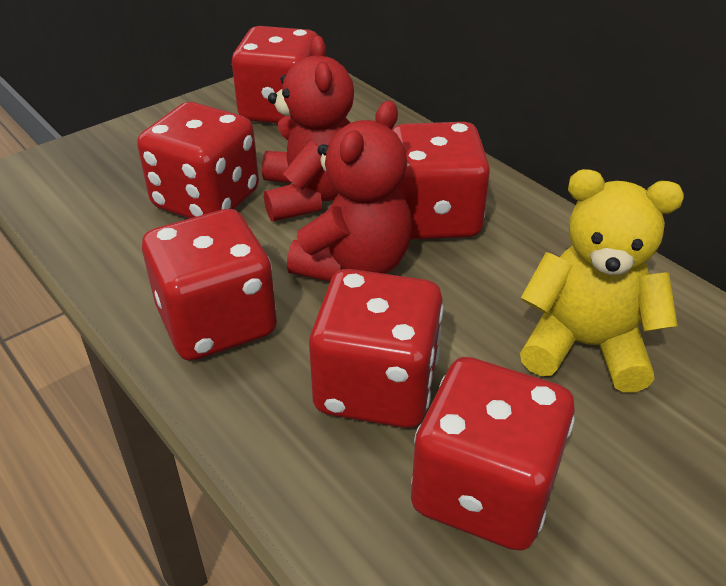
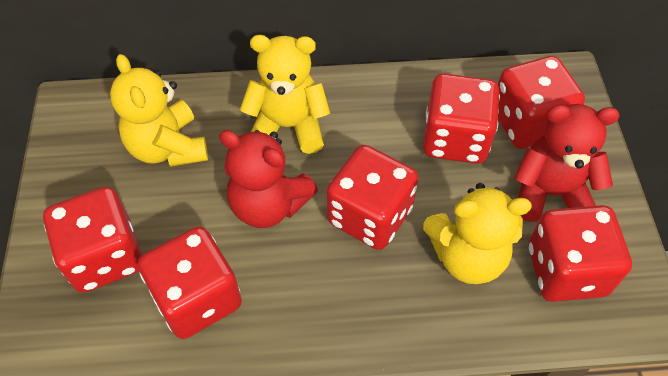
yellow teddy bear: 1 -> 3

